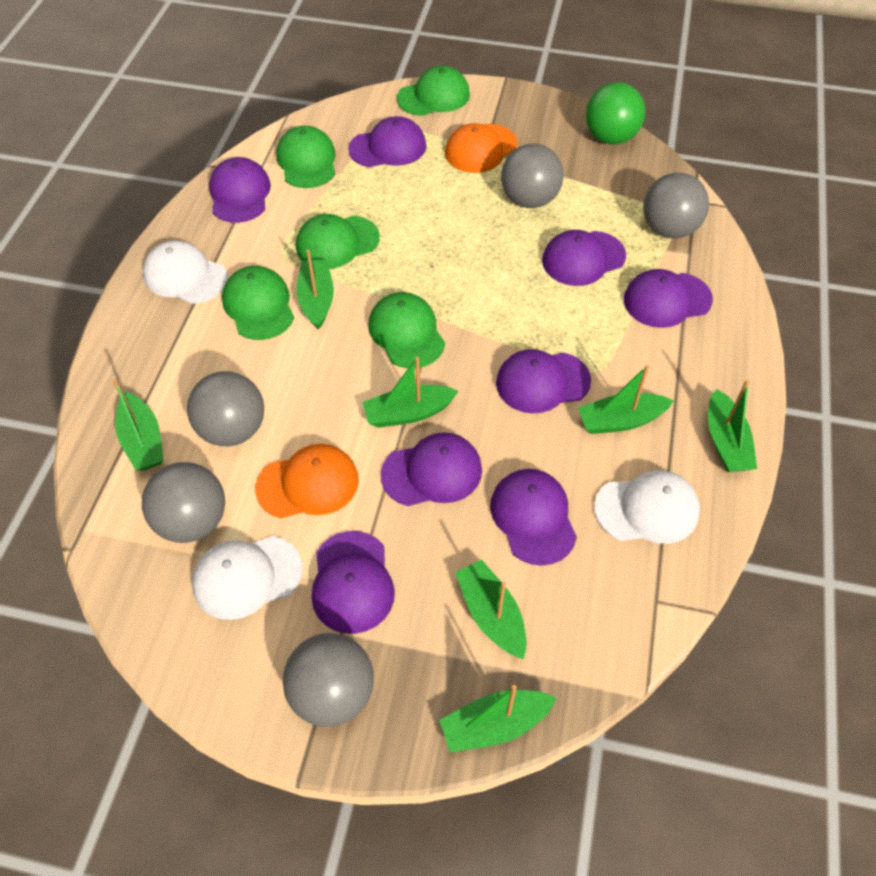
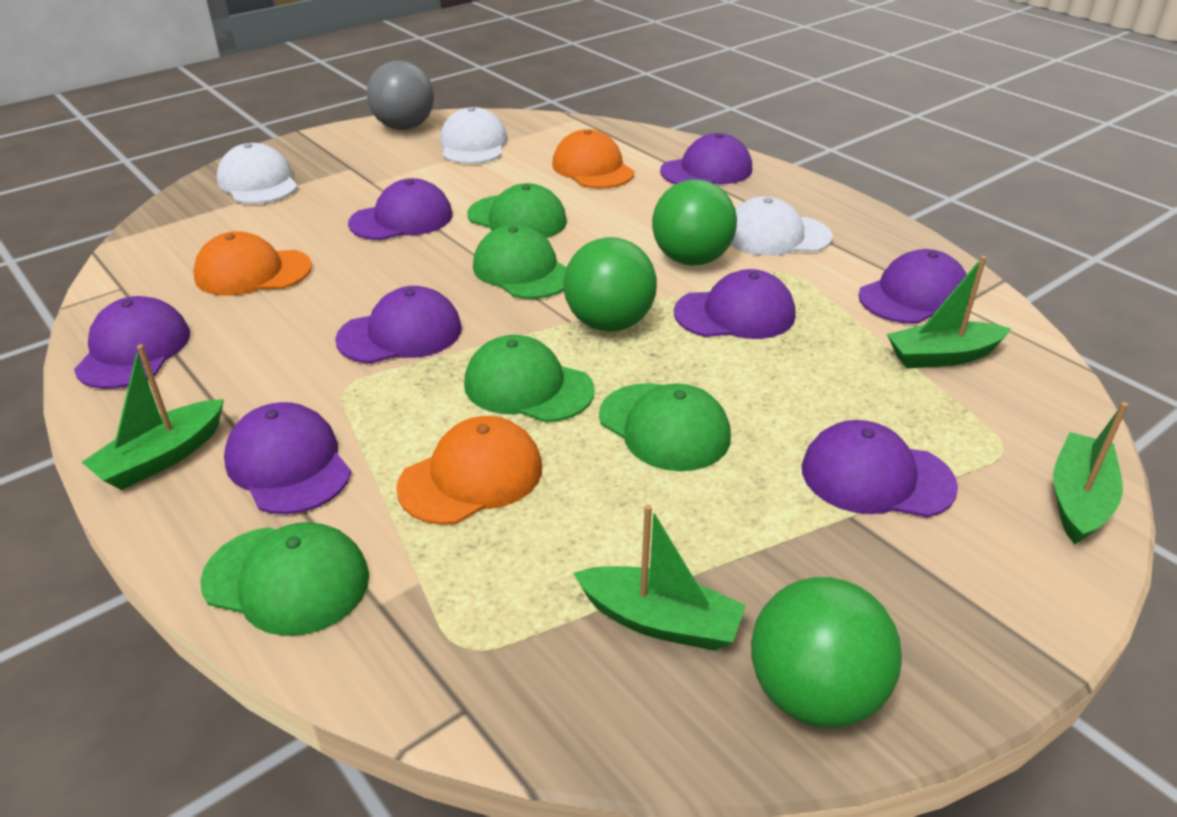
green ball: 1 -> 3
green boat: 7 -> 4
grey ball: 5 -> 1
orange cap: 2 -> 3

